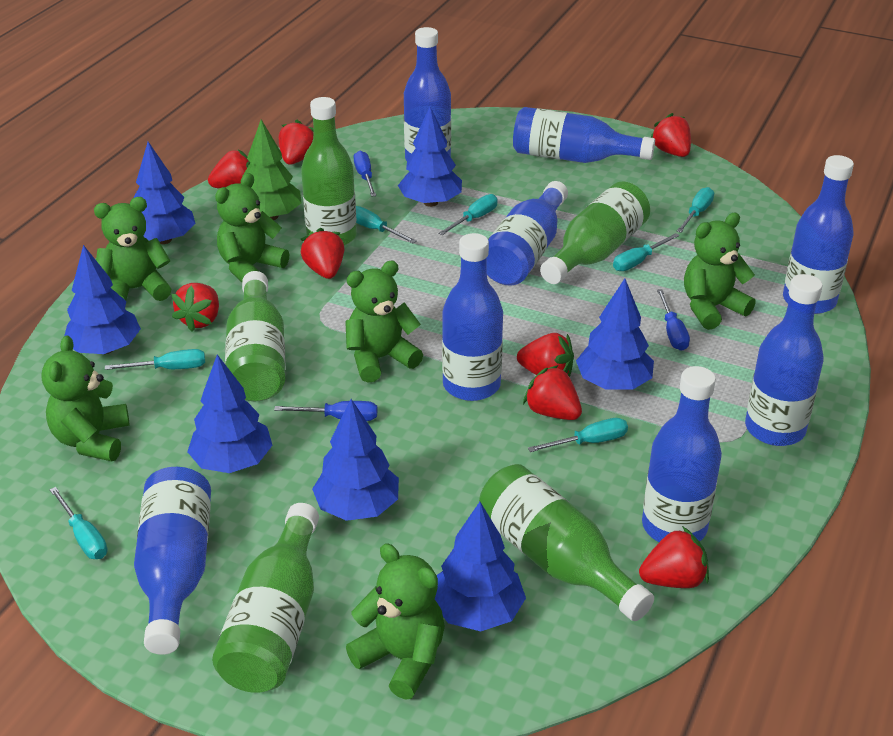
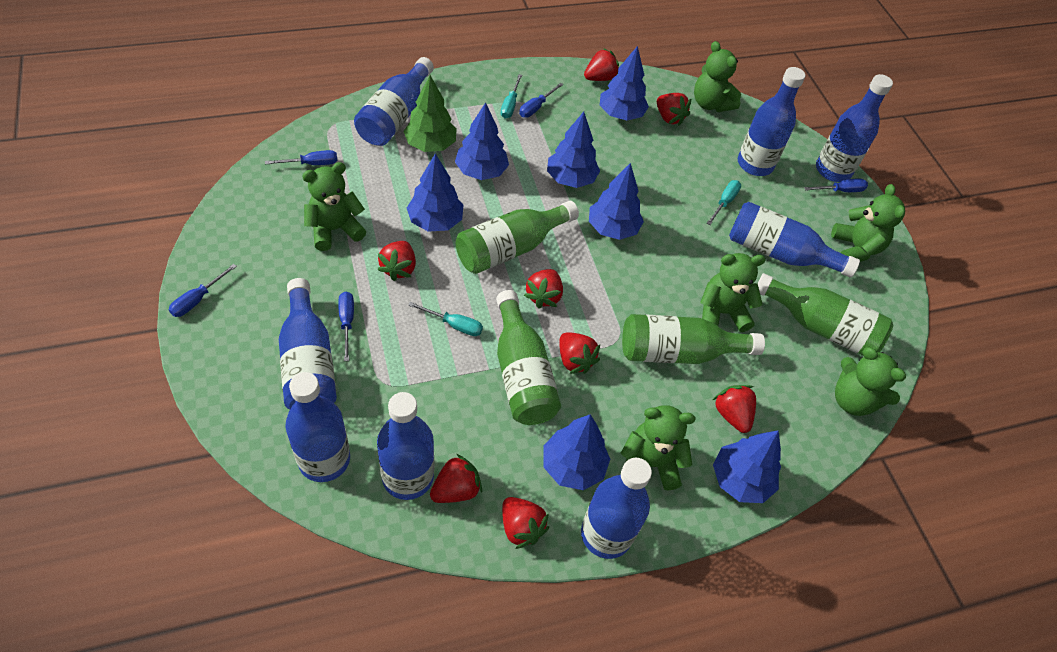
blue screwdriver: 3 -> 5
green bottle: 5 -> 4
turquoise screwdriver: 7 -> 3

